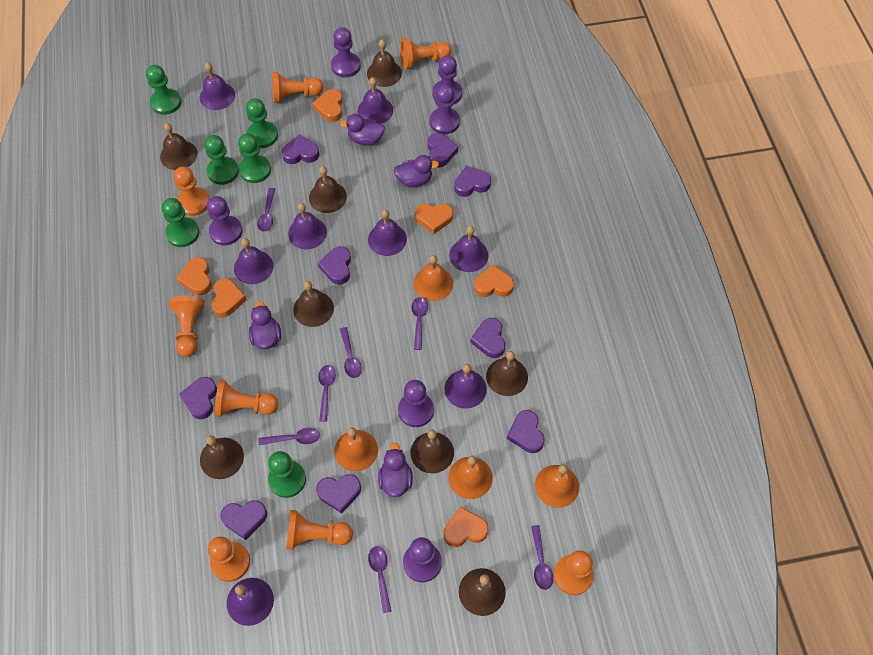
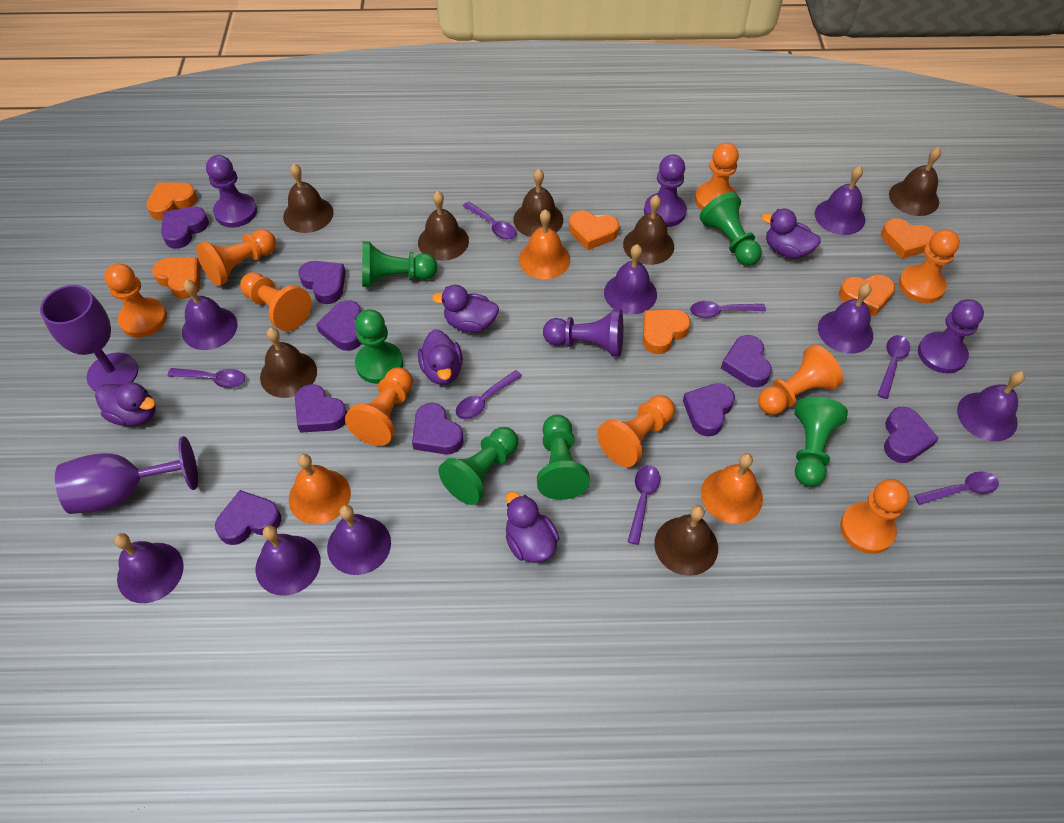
brown bell: 8 -> 7
orange bell: 4 -> 3
orange pawn: 8 -> 9
purple duck: 4 -> 5
purple goblet: 0 -> 2
purple pawn: 6 -> 4

